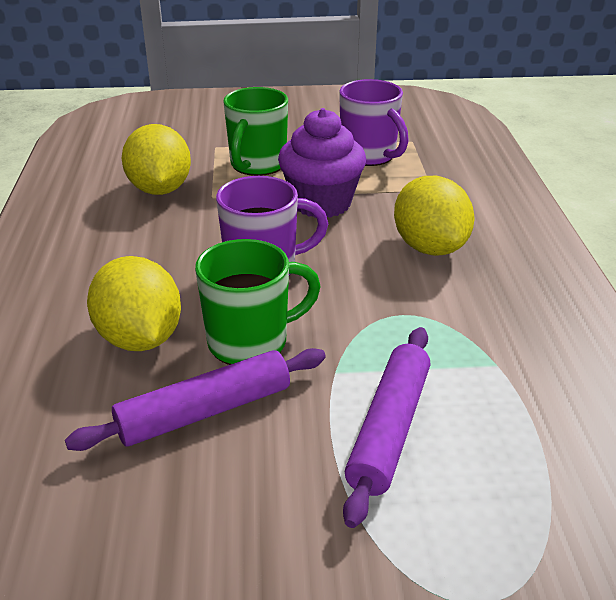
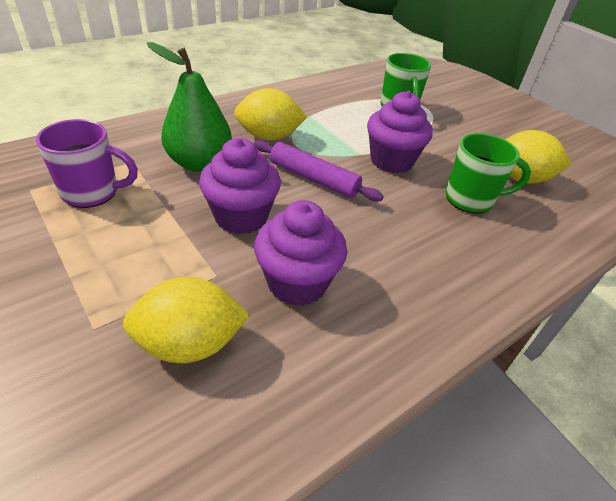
green pear: 0 -> 1
purple cupcake: 1 -> 3
purple mug: 2 -> 1
purple rolling pin: 2 -> 1

